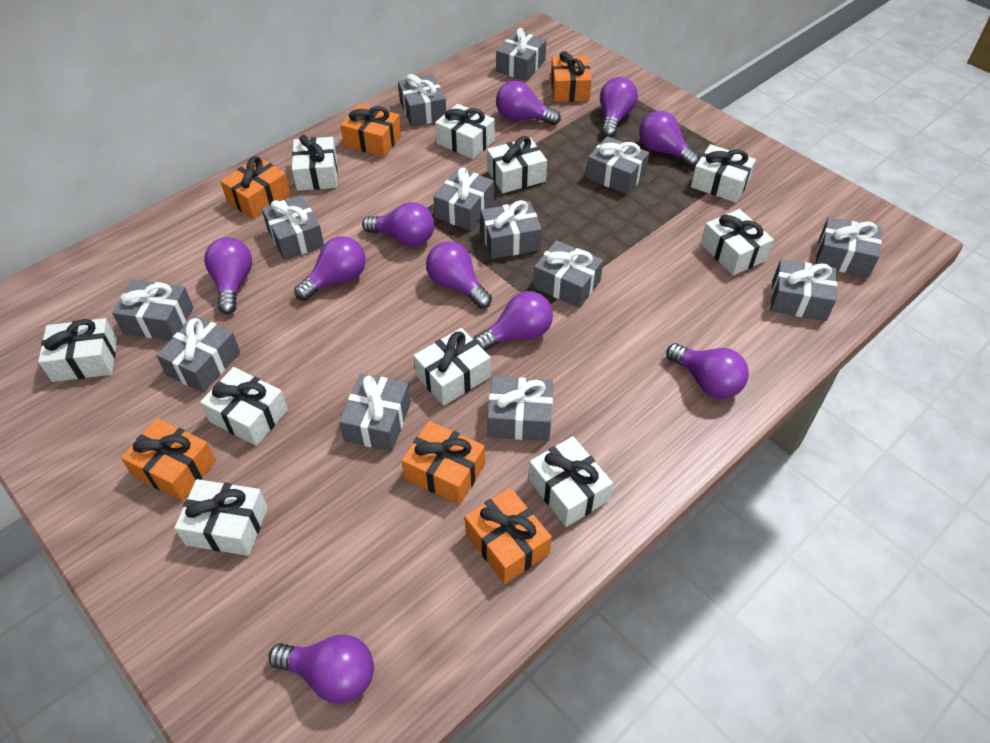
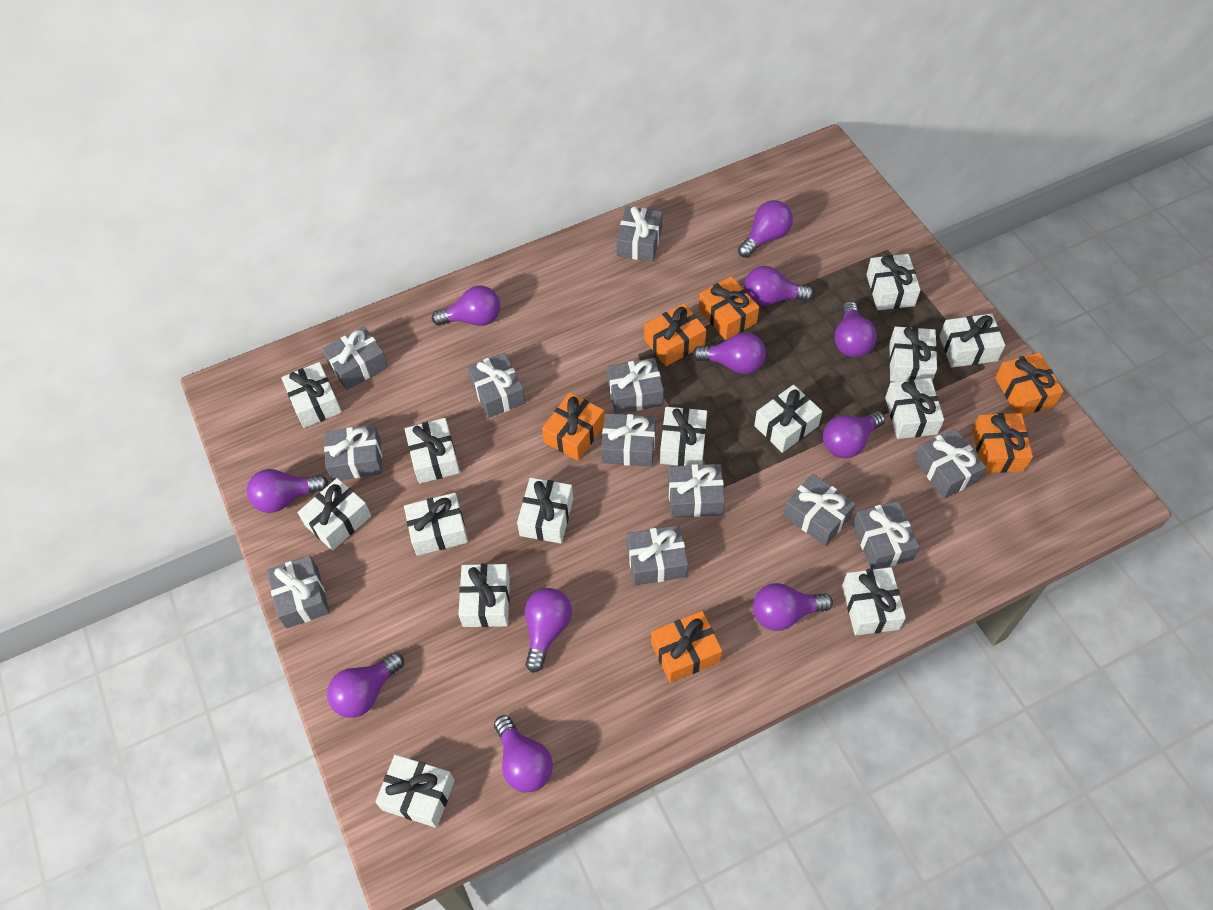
grey gift: 13 -> 12
purple light bulb: 10 -> 11
white gift: 10 -> 14

